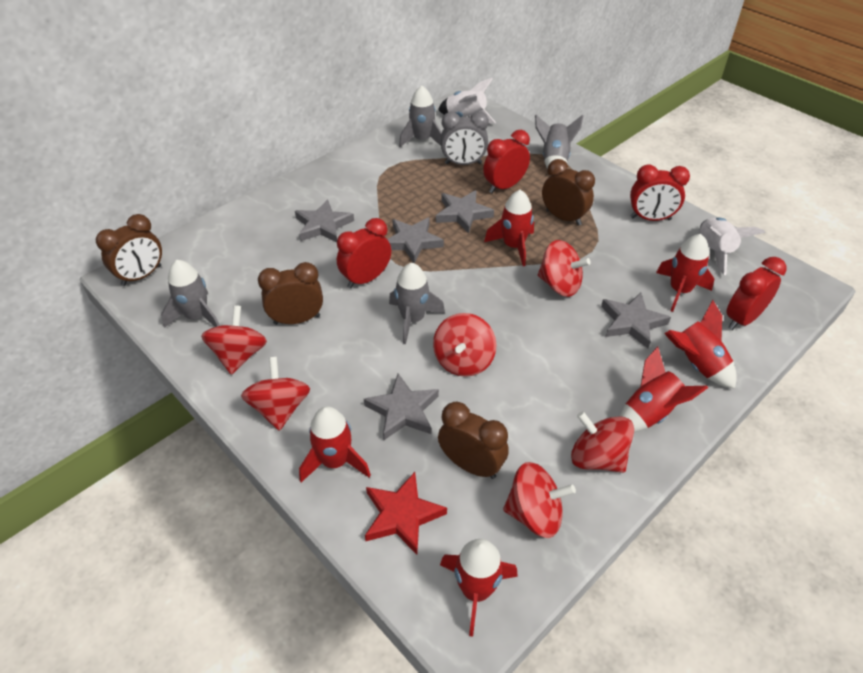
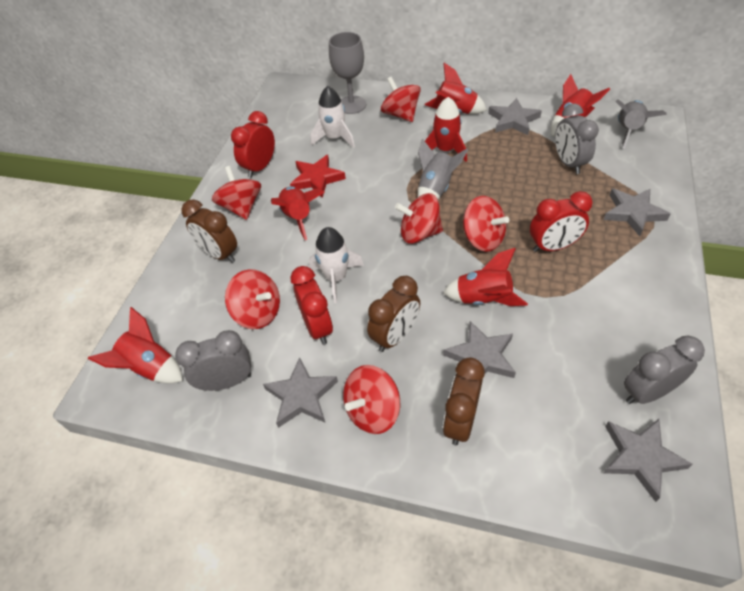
brown clock: 4 -> 3
grey clock: 1 -> 3
grey goblet: 0 -> 1
grey rocket: 4 -> 2
red clock: 4 -> 3

